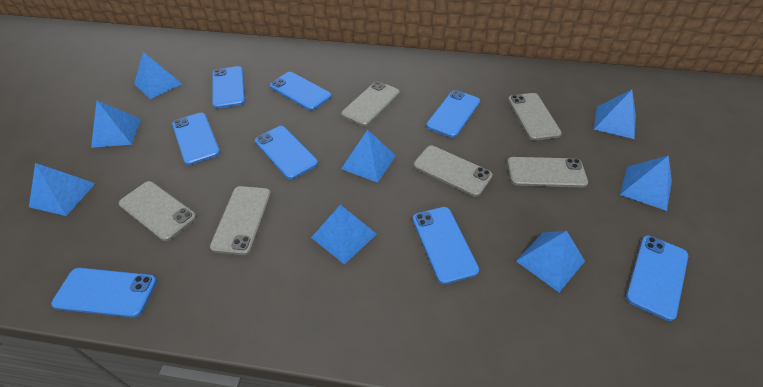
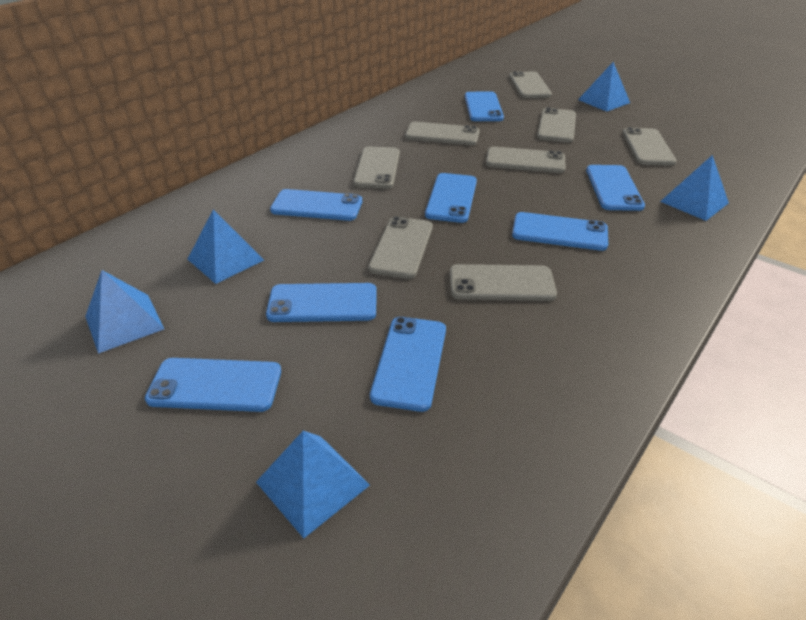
blue pyramid: 8 -> 5
grey phone: 6 -> 8

